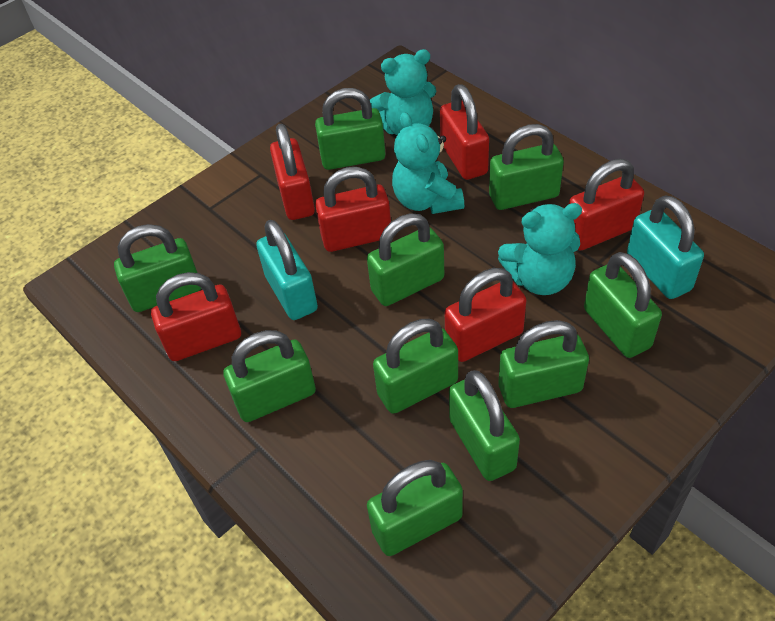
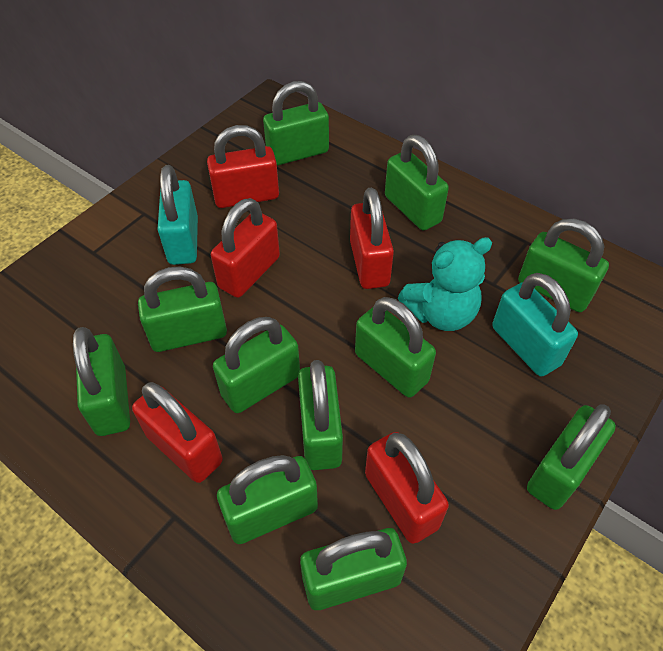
green padlock: 10 -> 11
red padlock: 6 -> 5
turquoise teddy bear: 3 -> 1

